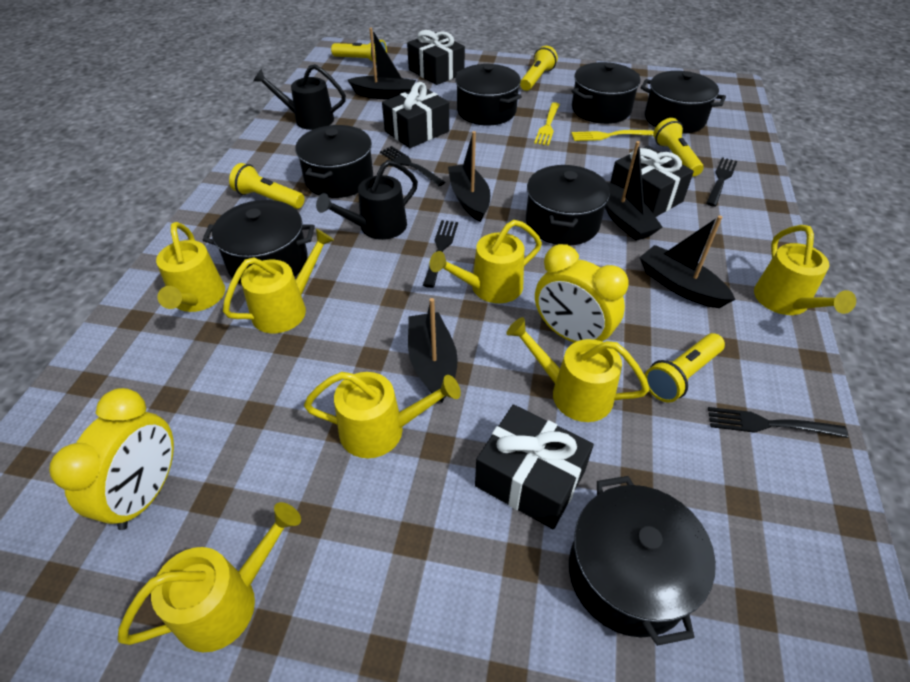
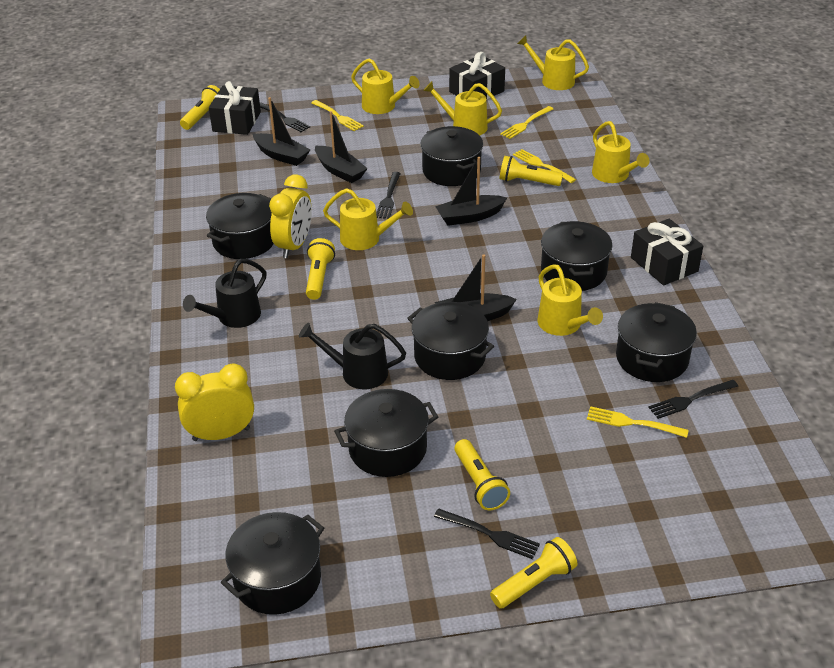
black boat: 5 -> 4
black gift: 4 -> 3
yellow fork: 2 -> 4
yellow watering can: 7 -> 6

